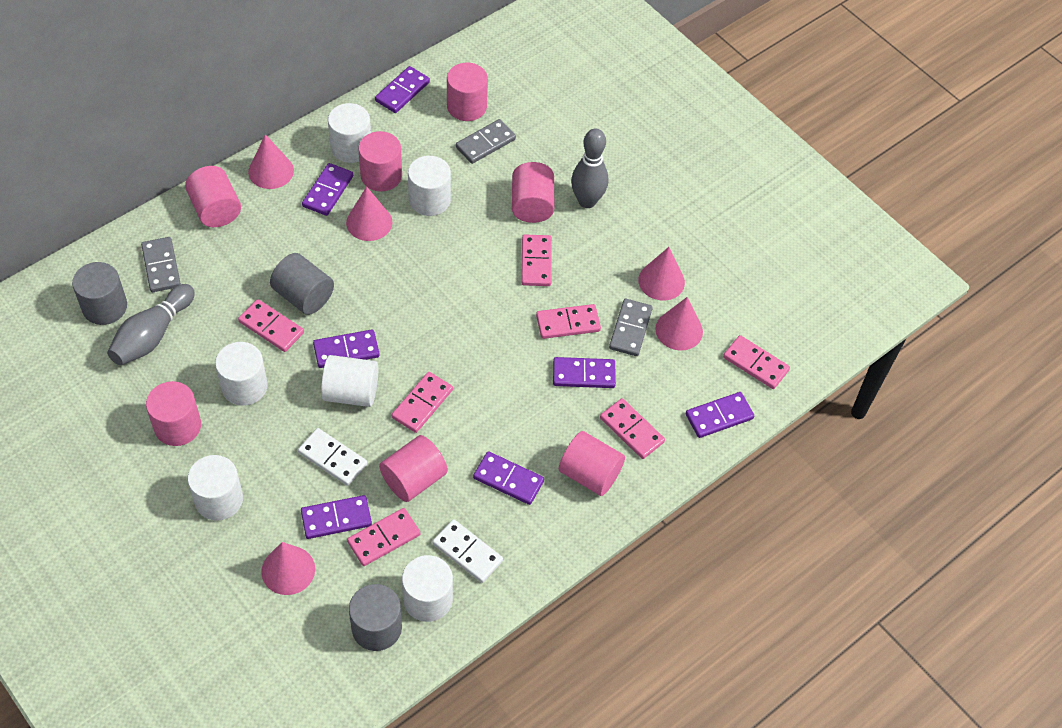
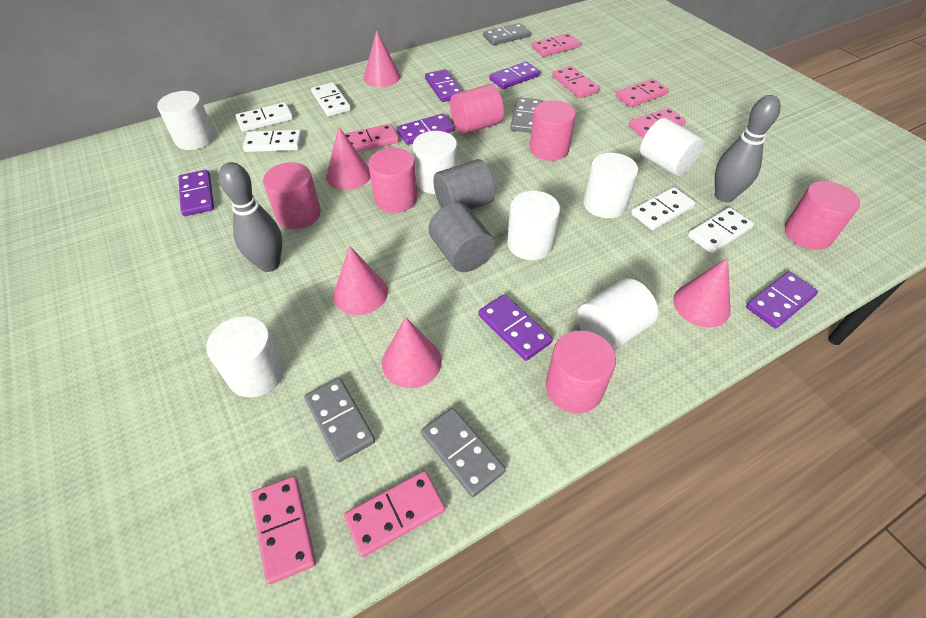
grey cylinder: 3 -> 2
grey domino: 3 -> 4
pink cylinder: 7 -> 6
purple domino: 7 -> 6
white cylinder: 6 -> 7
white domino: 2 -> 5

